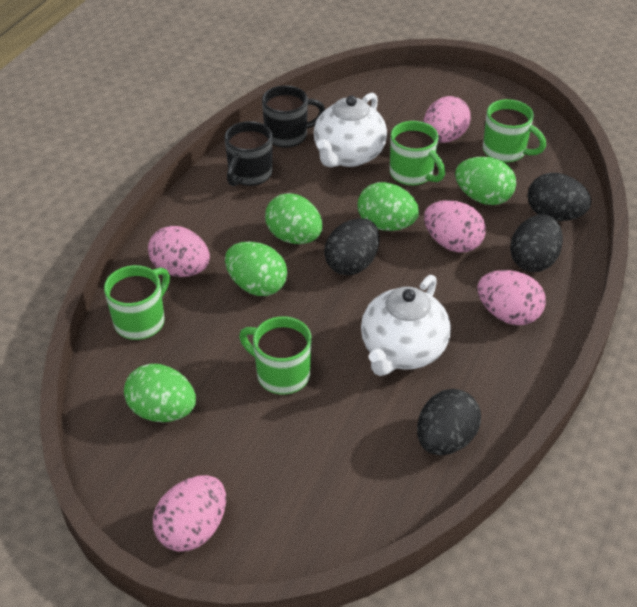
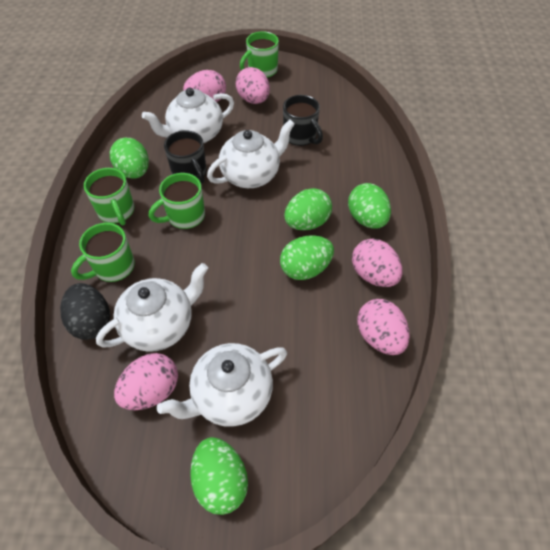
black egg: 4 -> 1
white teapot: 2 -> 4

